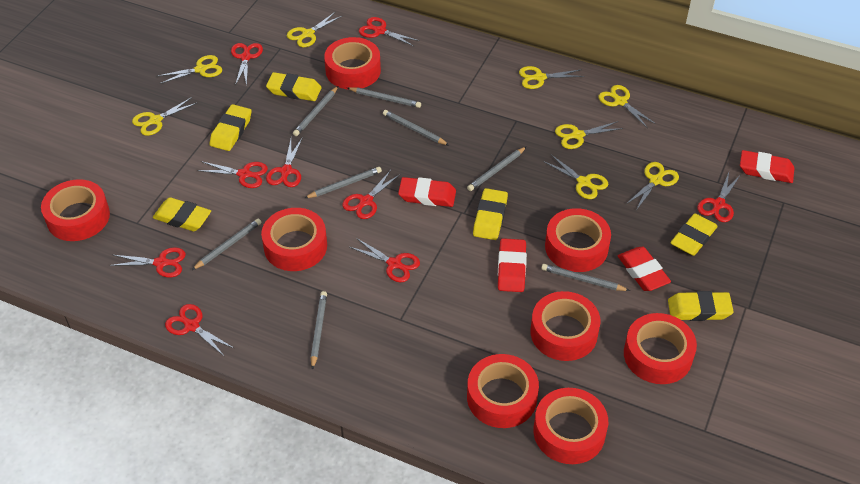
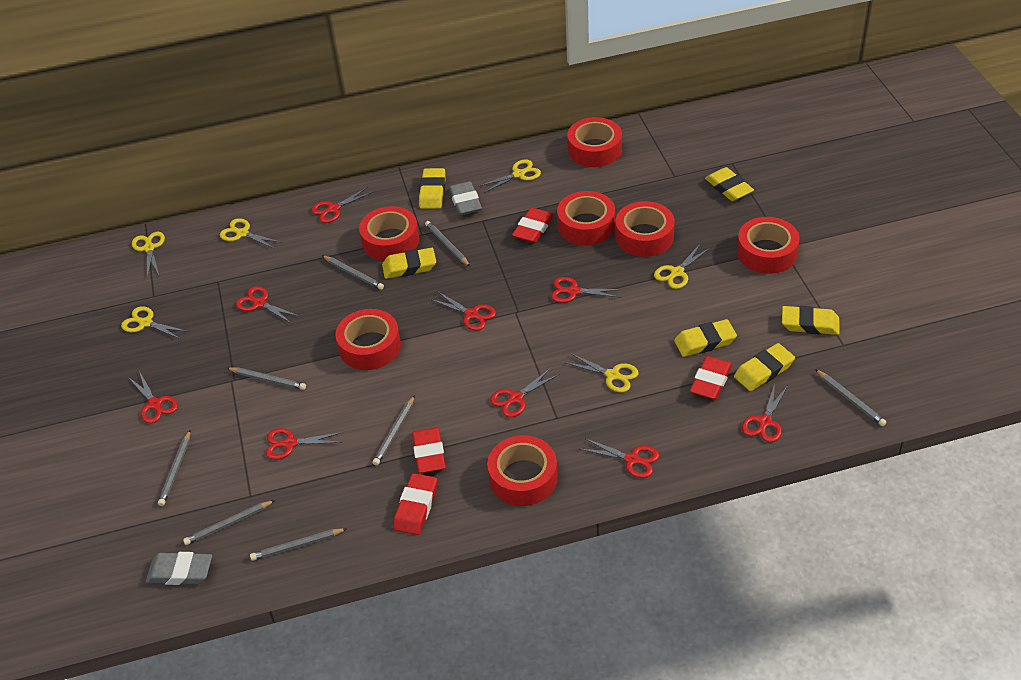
grey eraser: 0 -> 2
red tape: 8 -> 7
yellow scissors: 8 -> 6

